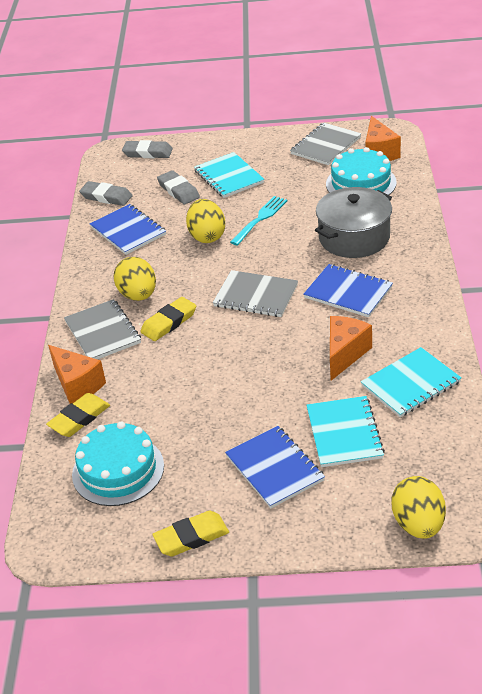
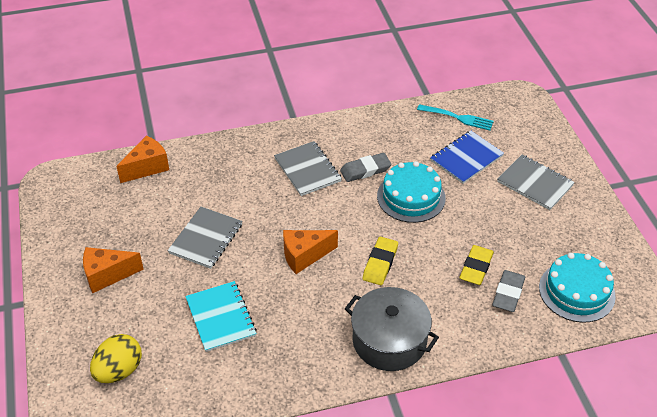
blue notebook: 3 -> 1
grey eraser: 3 -> 2
turquoise notebook: 3 -> 1
yellow egg: 3 -> 1
yellow eraser: 3 -> 2

